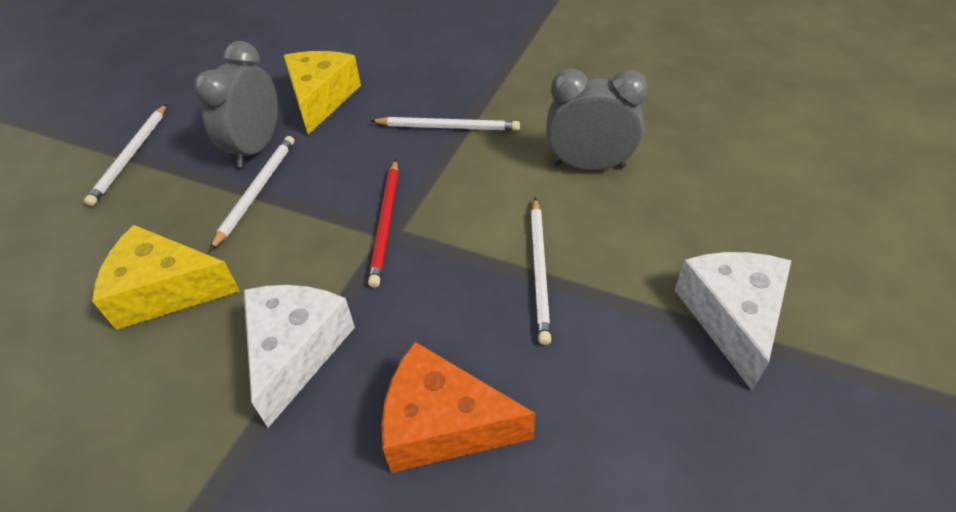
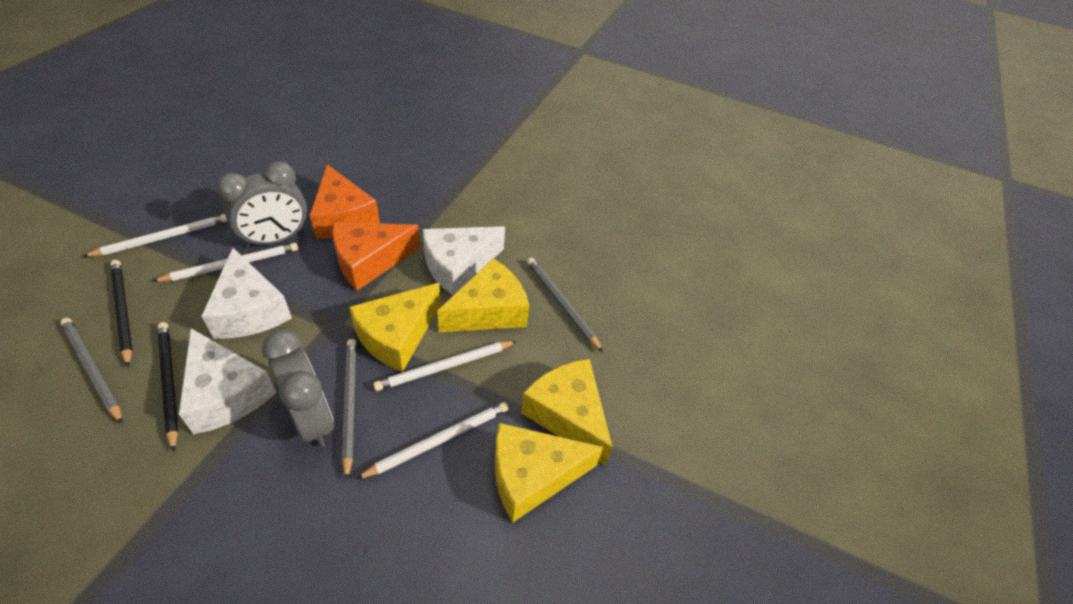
black pencil: 0 -> 2
grey pencil: 0 -> 3
orange cheese: 1 -> 2
red pencil: 1 -> 0
white cheese: 2 -> 3
yellow cheese: 2 -> 4

